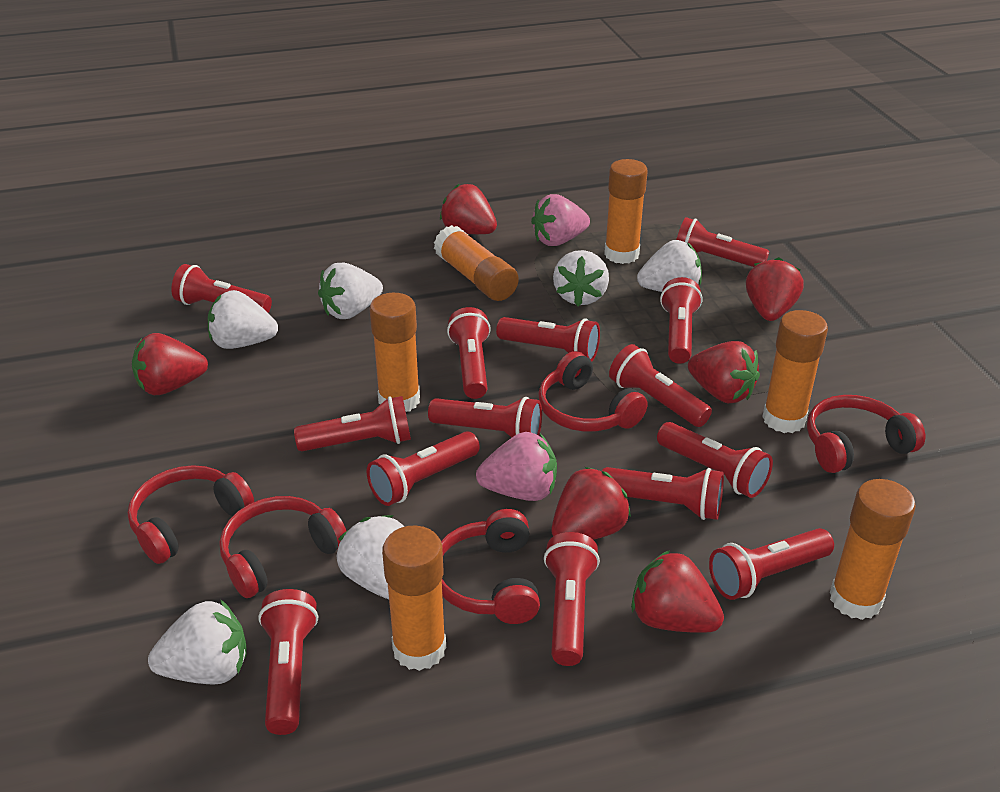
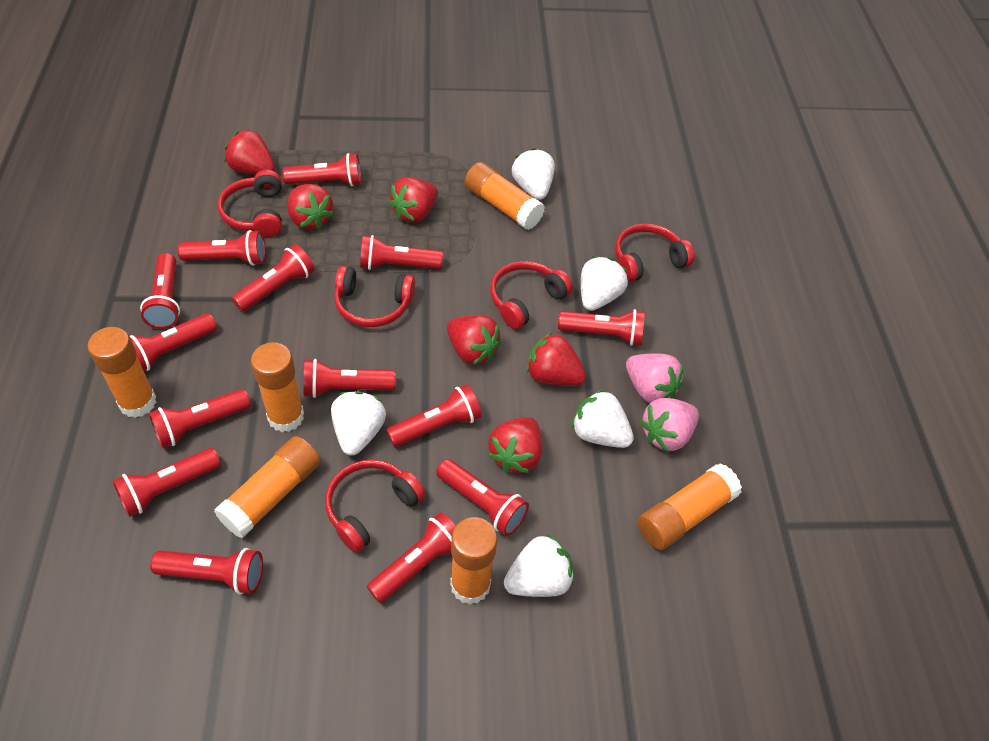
white strawberry: 6 -> 5

